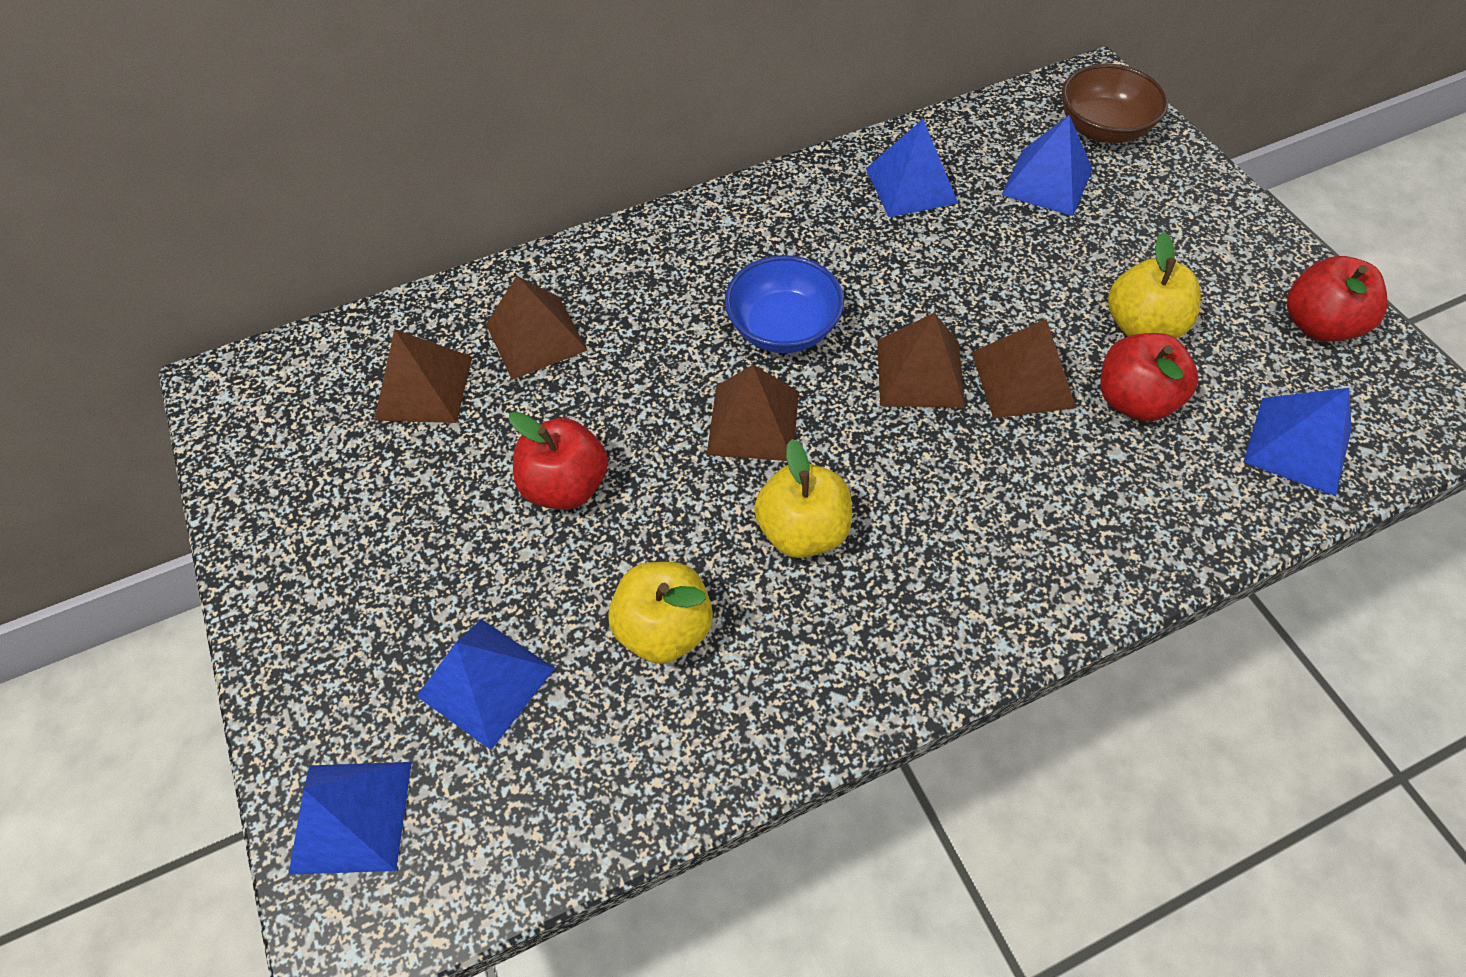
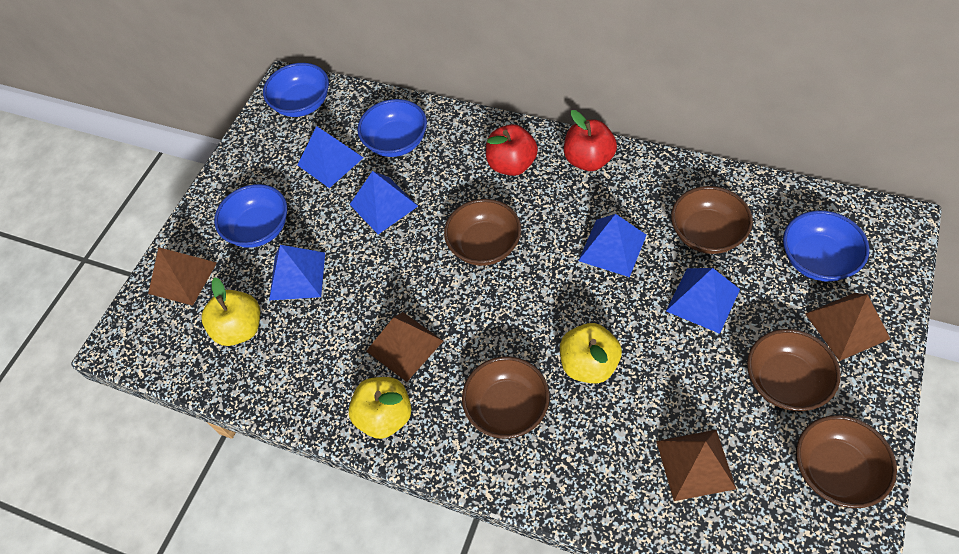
blue bowl: 1 -> 4
brown bowl: 1 -> 5
brown pyramid: 5 -> 4
red apple: 3 -> 2

